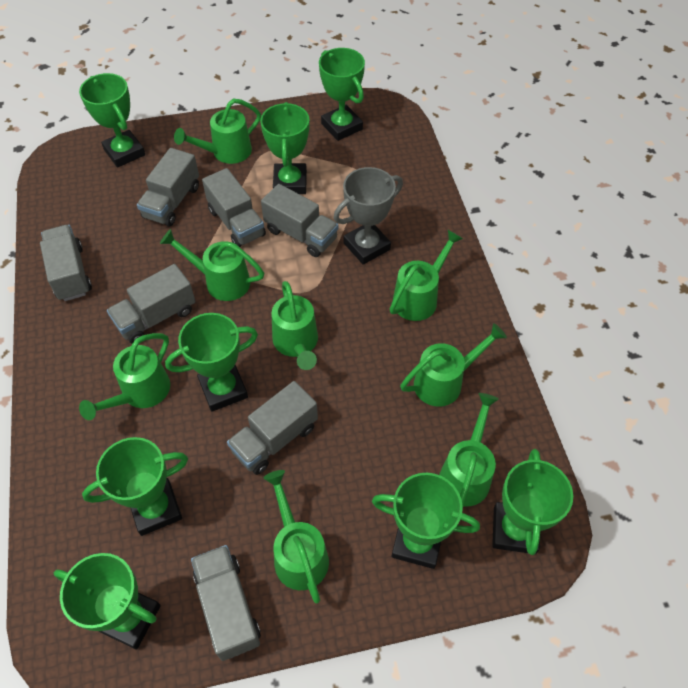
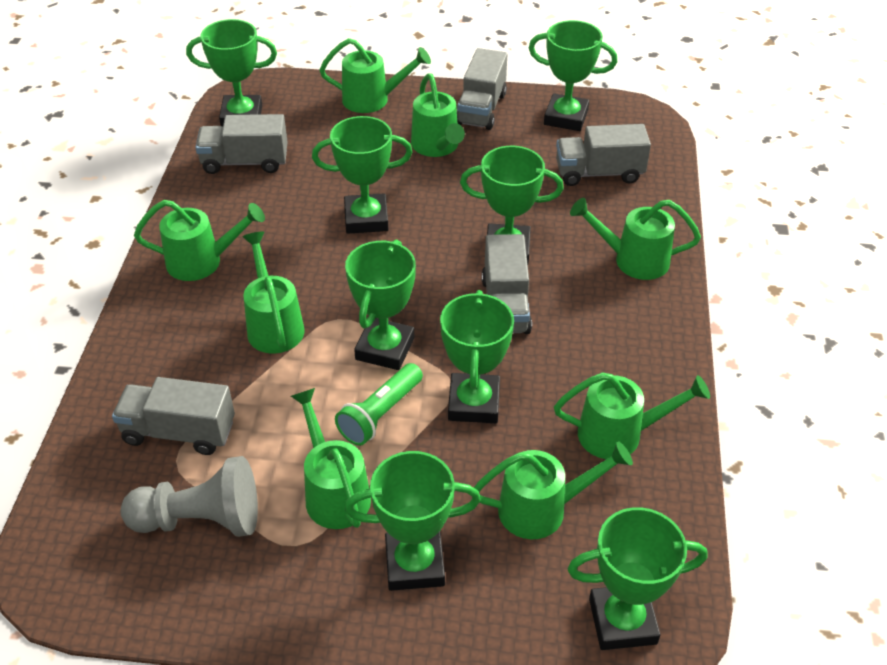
green flashlight: 0 -> 1
grey pawn: 0 -> 1
grey trophy: 1 -> 0
grey truck: 7 -> 5

